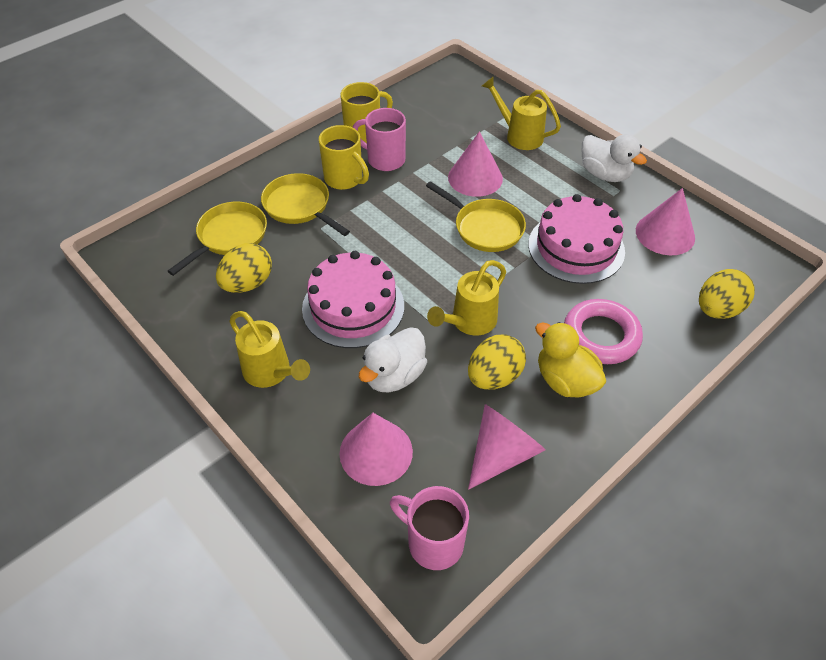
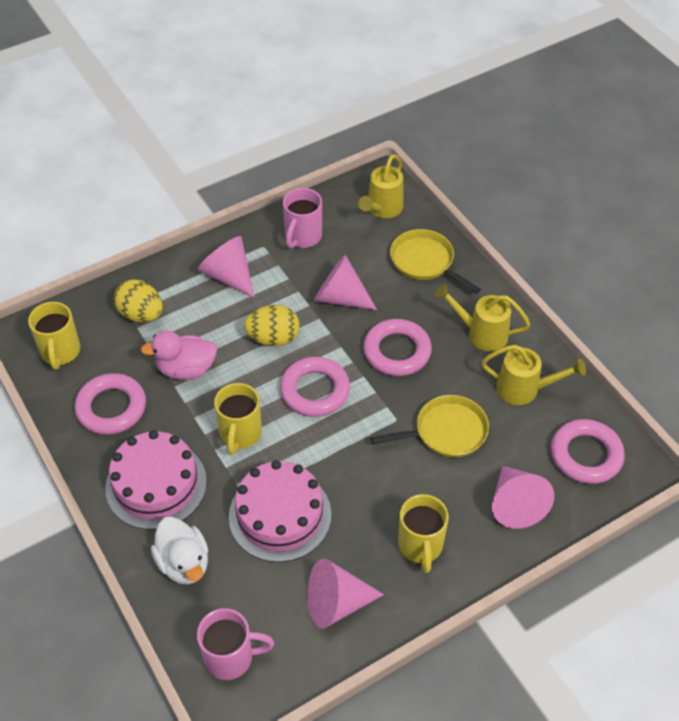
pink duck: 0 -> 1
pink ring: 1 -> 4
white duck: 2 -> 1
yellow duck: 1 -> 0
yellow egg: 3 -> 2
yellow mug: 2 -> 3
yellow pan: 3 -> 2

